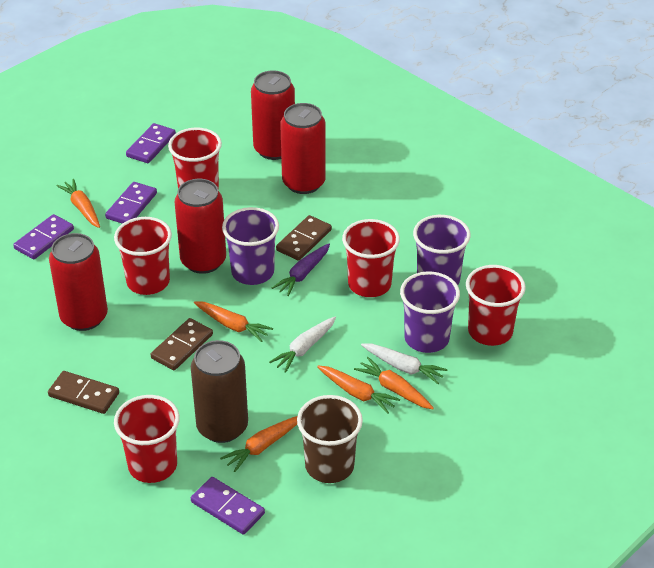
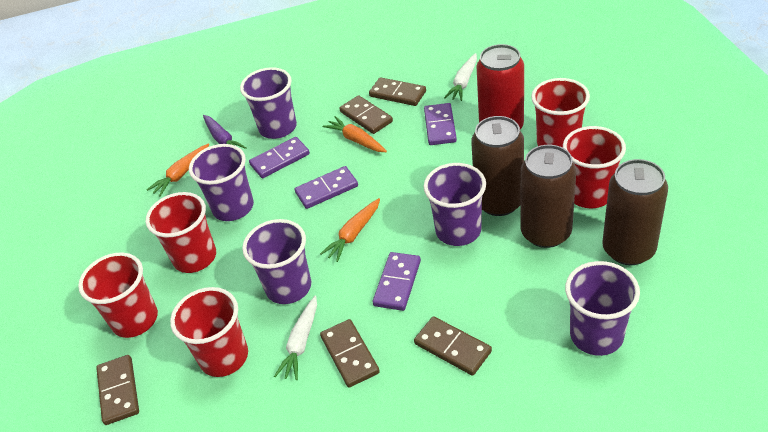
brown can: 1 -> 3
brown cup: 1 -> 0
brown domino: 3 -> 5
orange carrot: 5 -> 3
purple cup: 3 -> 5
red can: 4 -> 1

